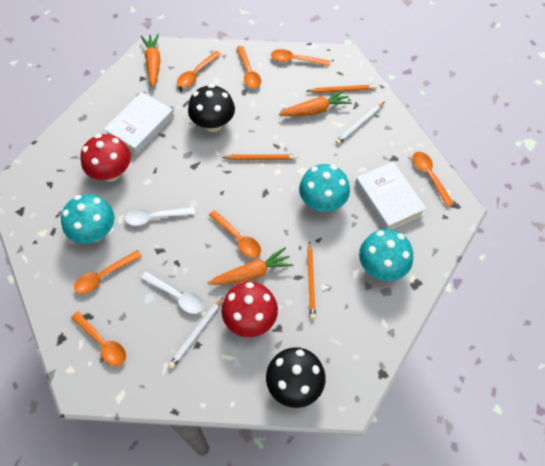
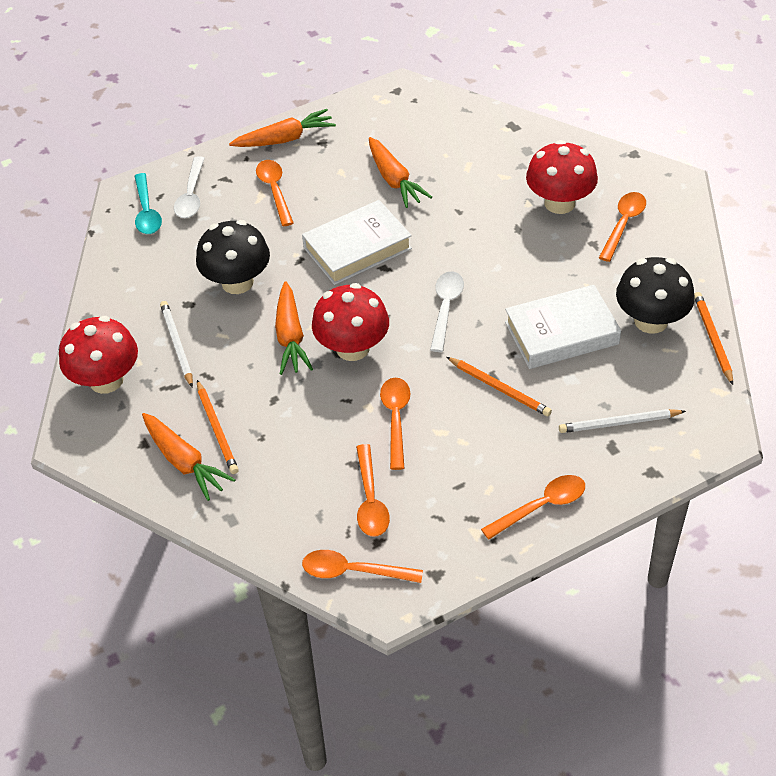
orange carrot: 3 -> 4
orange spoon: 7 -> 6
red mushroom: 2 -> 3
turquoise mushroom: 3 -> 0
turquoise spoon: 0 -> 1

